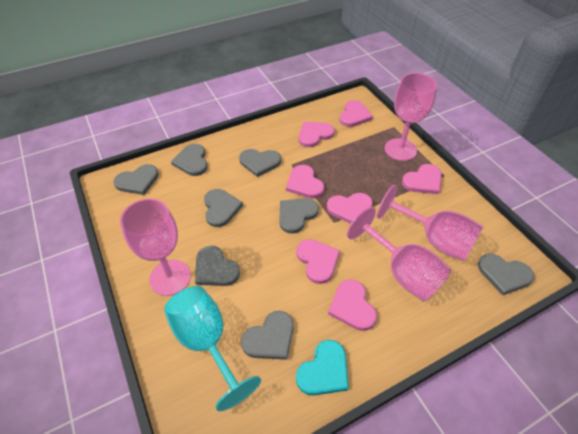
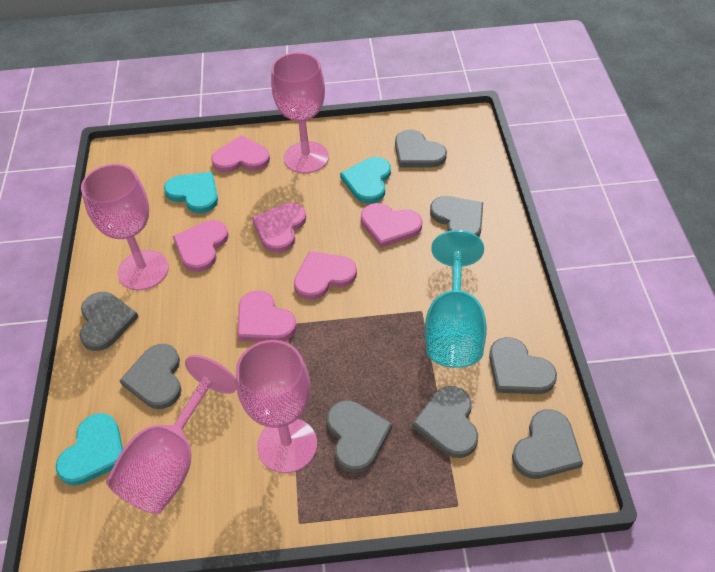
pink heart: 7 -> 6
turquoise heart: 1 -> 3

